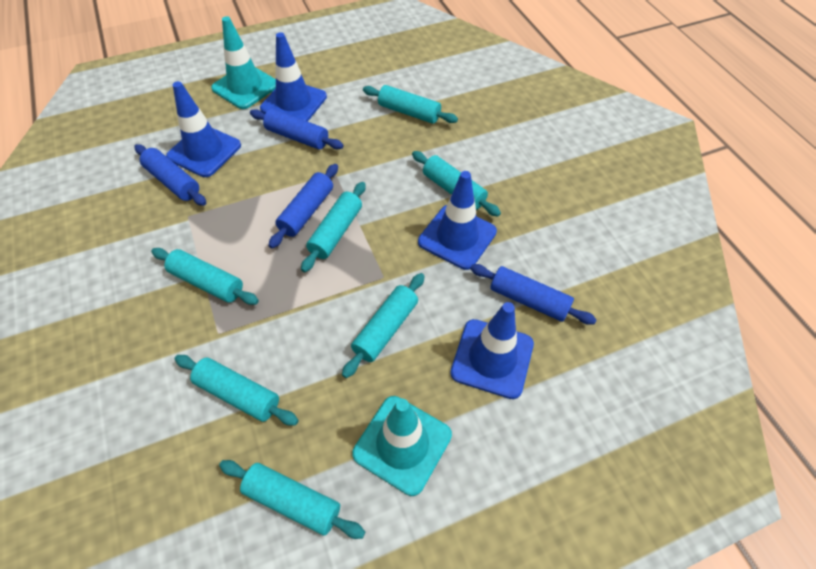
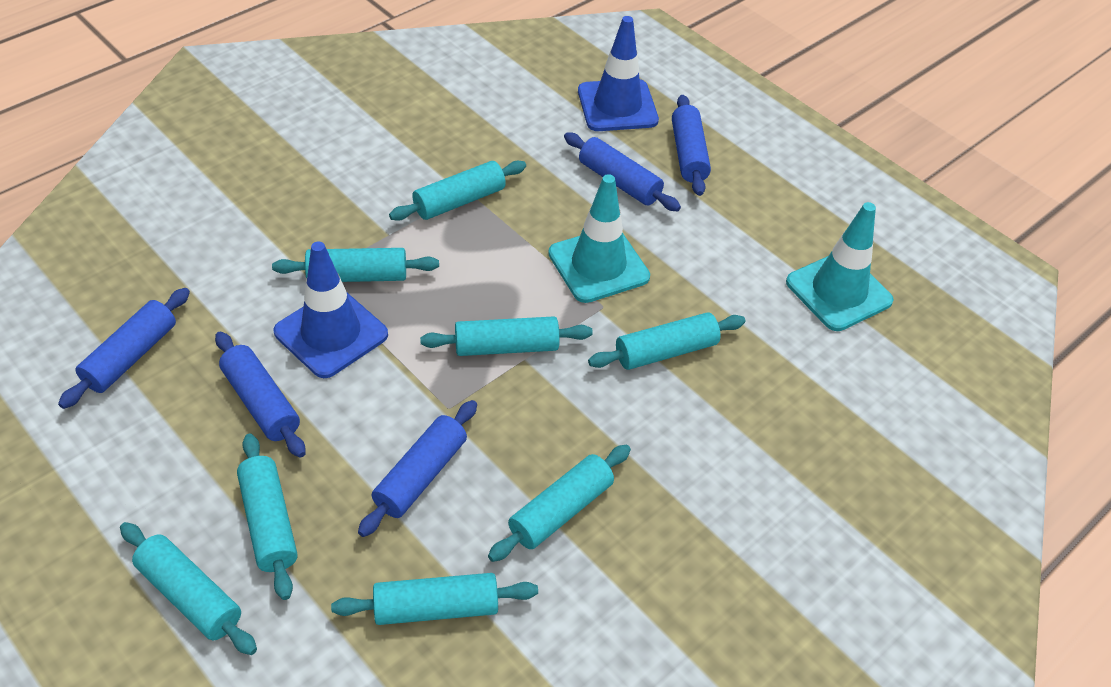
blue rolling pin: 4 -> 5
blue traffic cone: 4 -> 2
turquoise rolling pin: 7 -> 8

